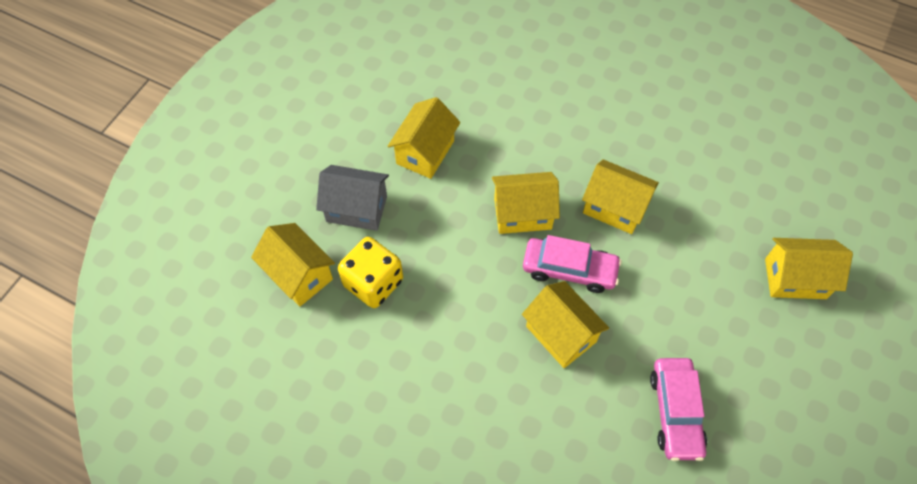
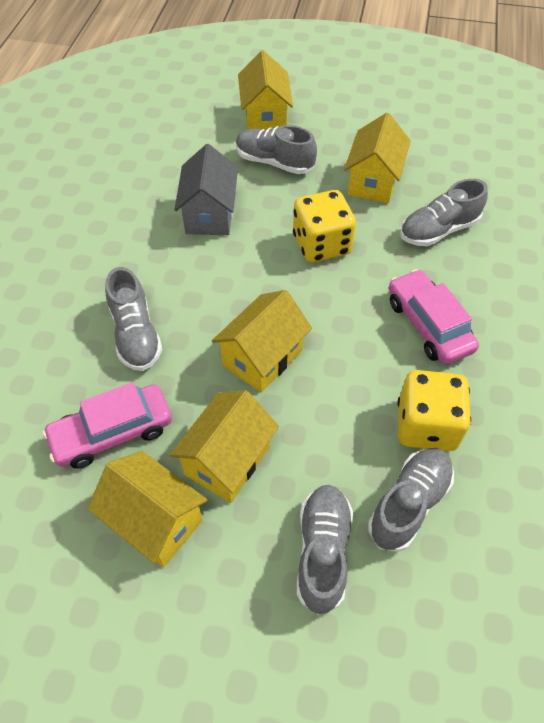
grey shoe: 0 -> 5
yellow dice: 1 -> 2
yellow house: 6 -> 5

